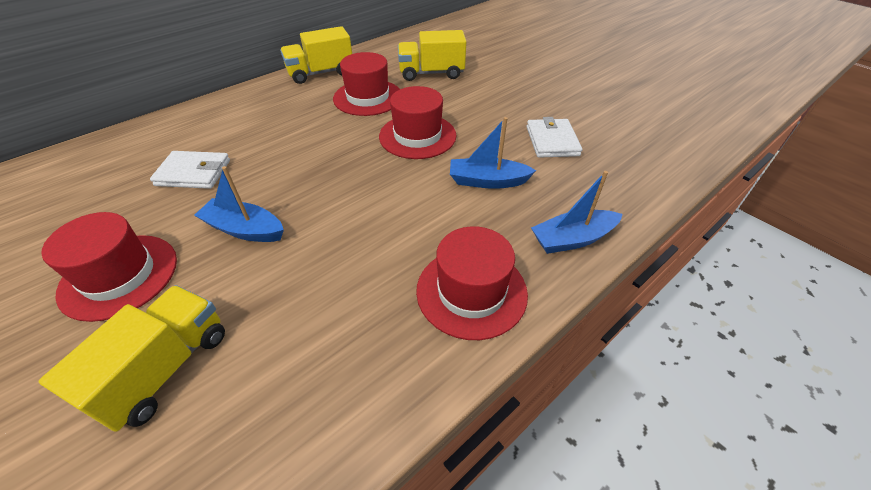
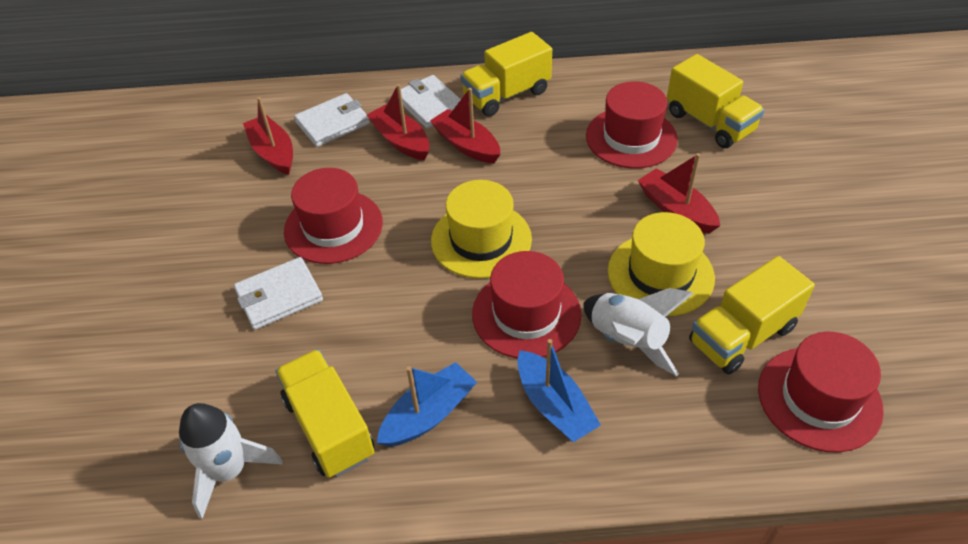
blue boat: 3 -> 2
red boat: 0 -> 4
white rocket: 0 -> 2
white wallet: 2 -> 3
yellow hat: 0 -> 2
yellow truck: 3 -> 4

